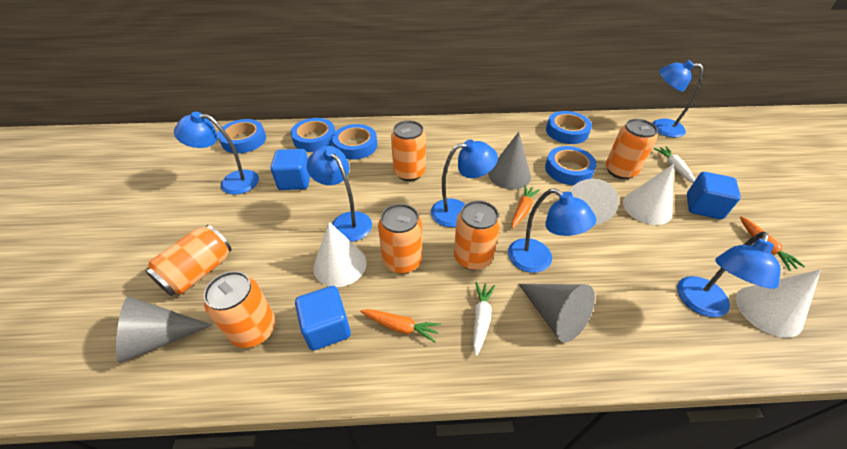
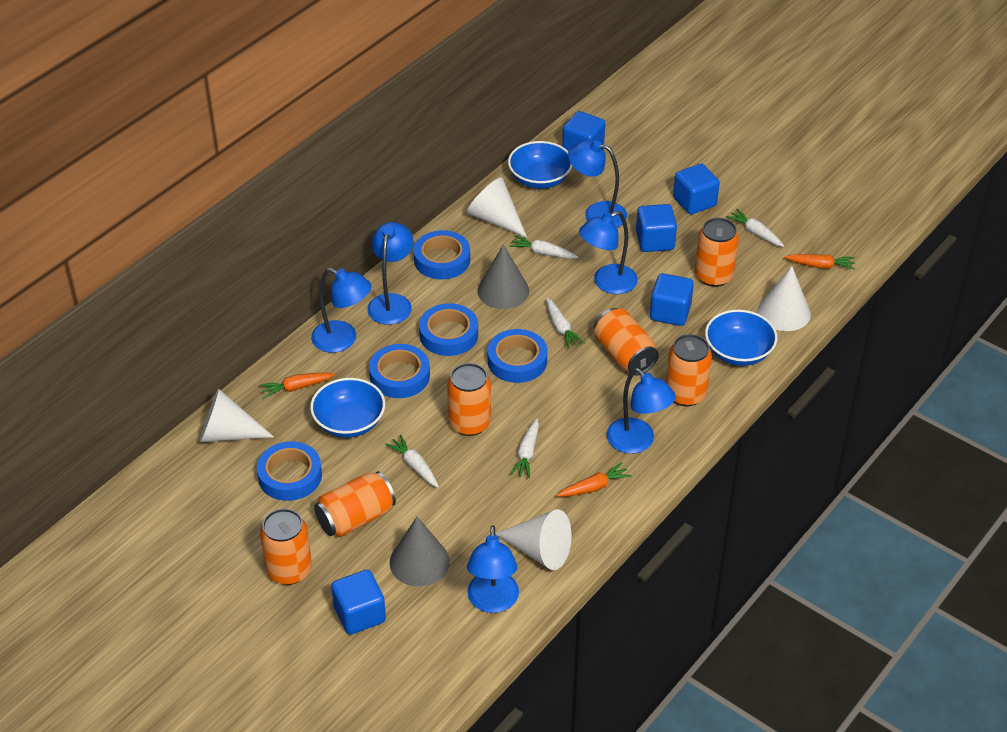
blue bowl: 0 -> 3
blue cube: 3 -> 5
grey cone: 3 -> 2
white carrot: 2 -> 5

